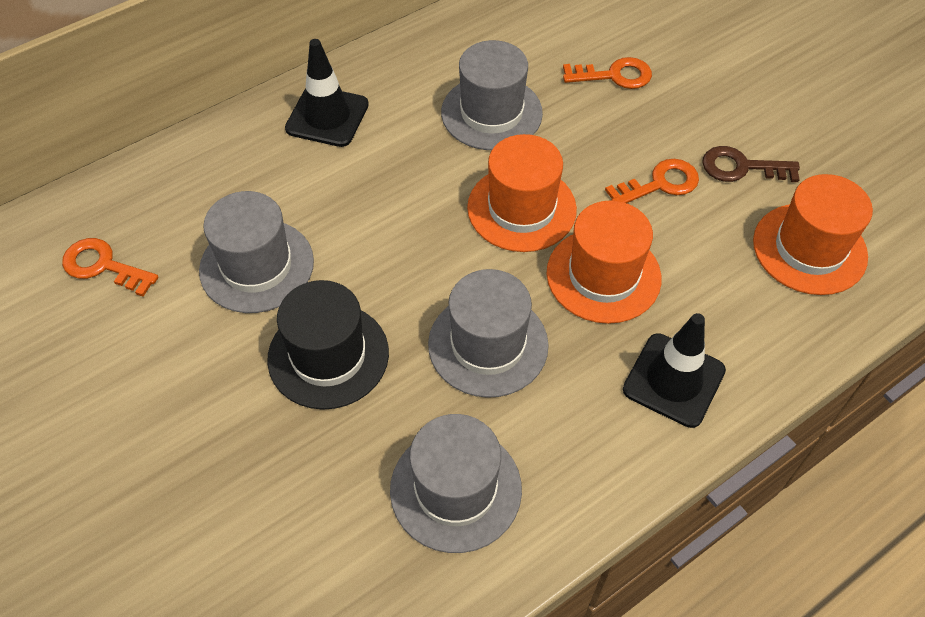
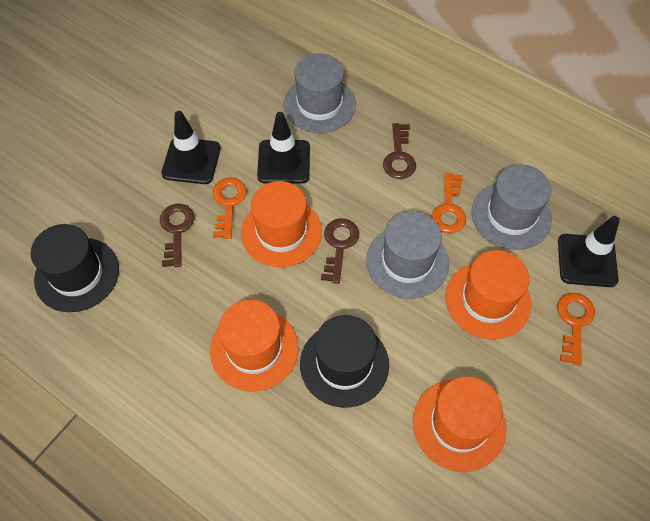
black hat: 1 -> 2
black traffic cone: 2 -> 3
brown key: 1 -> 3
grey hat: 4 -> 3
orange hat: 3 -> 4

